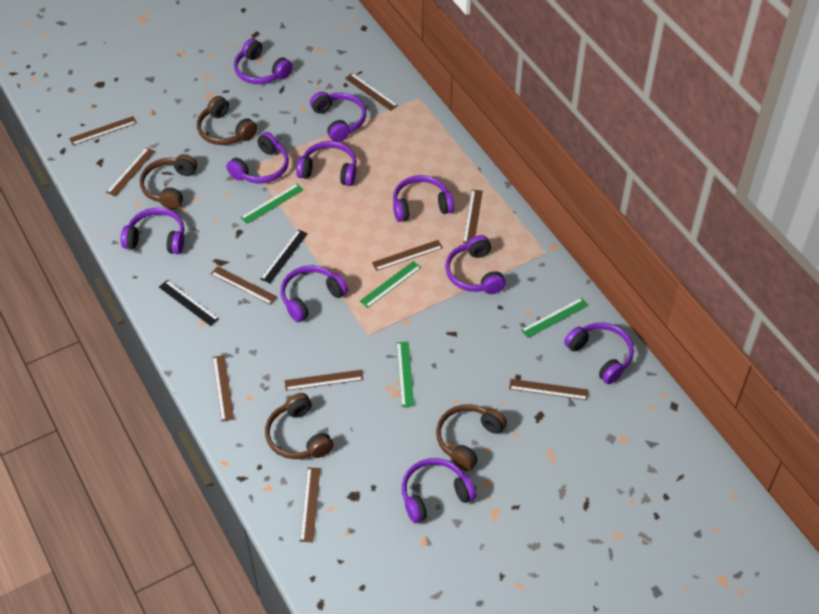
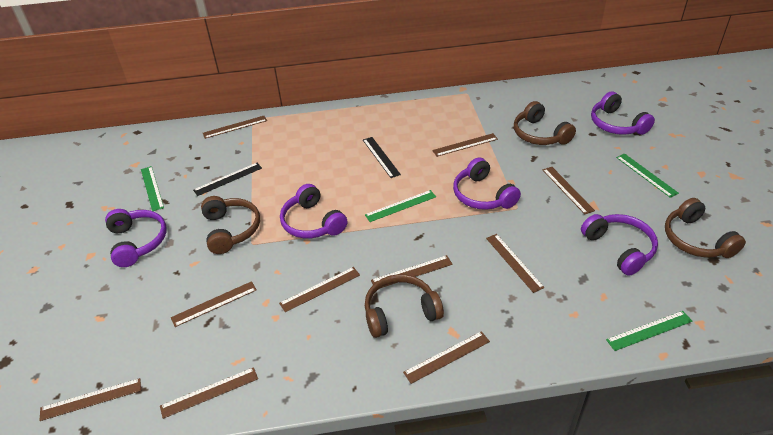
purple headphones: 10 -> 5

